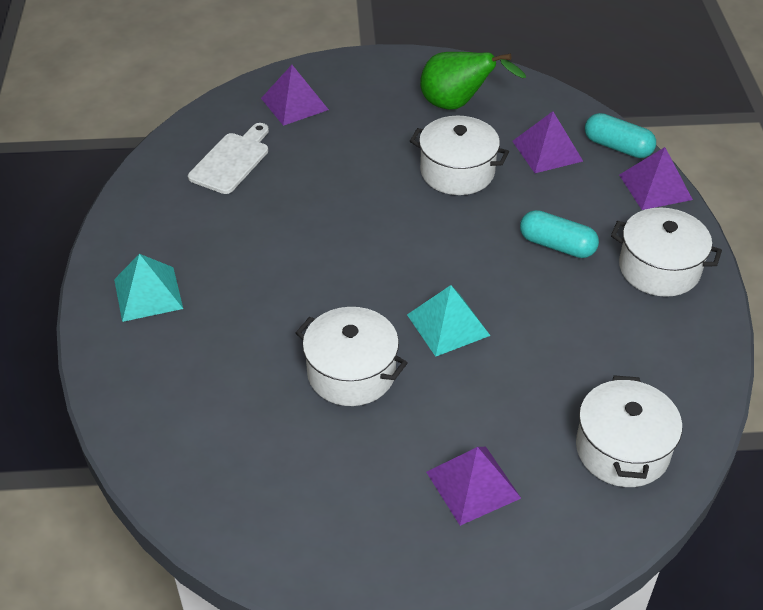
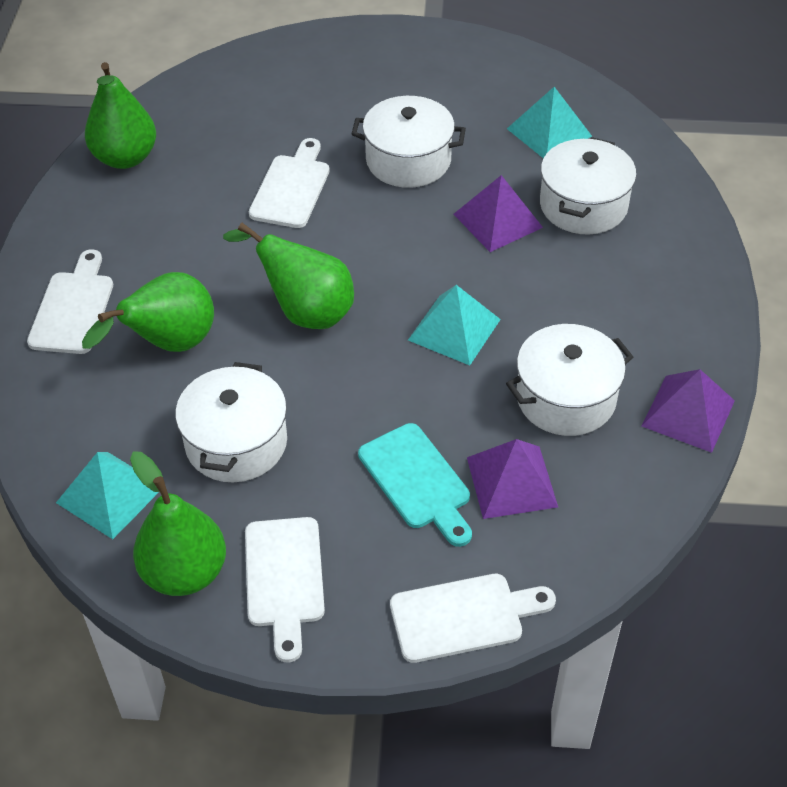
green pear: 1 -> 4
purple pyramid: 4 -> 3
turquoise capsule: 2 -> 0
turquoise cutting board: 0 -> 1
turquoise pyramid: 2 -> 3
white cutting board: 1 -> 4

